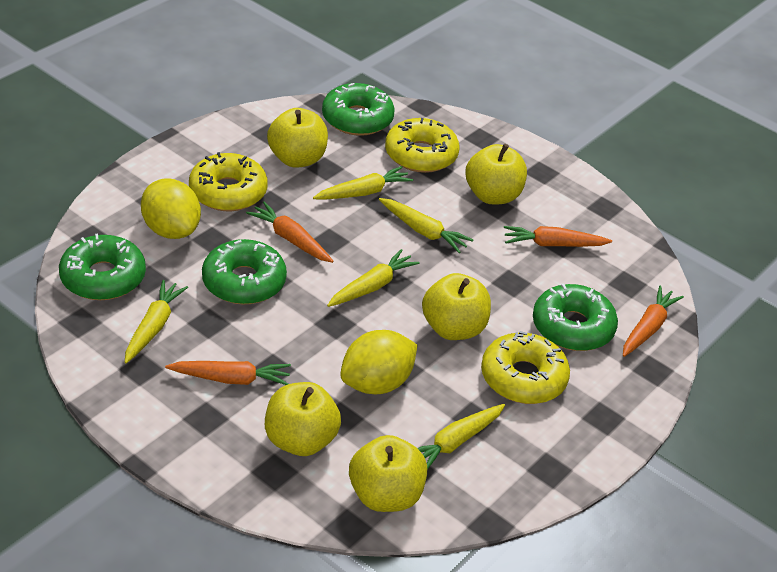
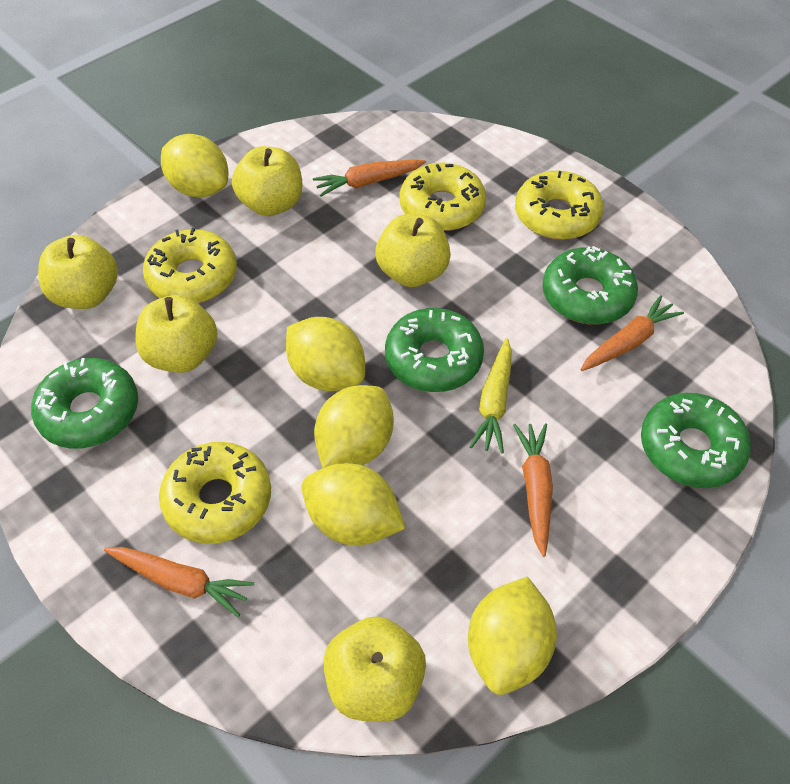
yellow carrot: 5 -> 1
yellow donut: 3 -> 4
yellow lemon: 2 -> 5

